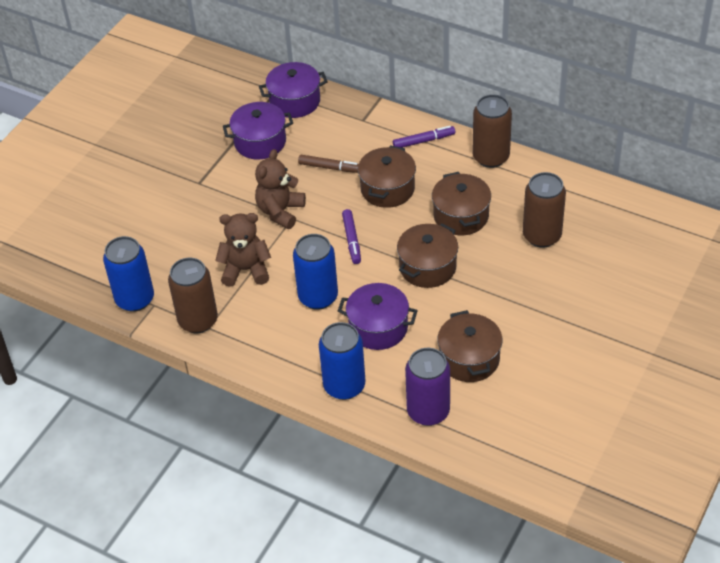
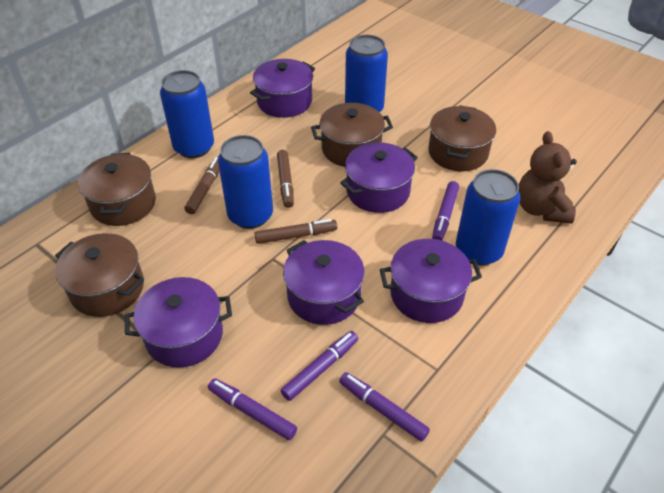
blue can: 3 -> 4
brown can: 3 -> 0
brown marker: 1 -> 3
brown teddy bear: 2 -> 1
purple can: 1 -> 0
purple marker: 2 -> 4
purple pot: 3 -> 5

